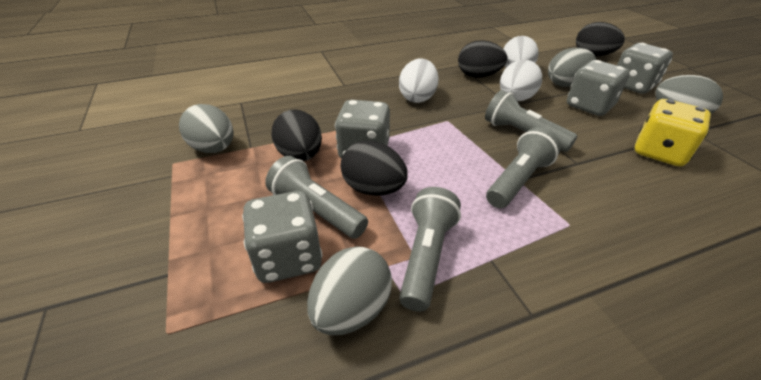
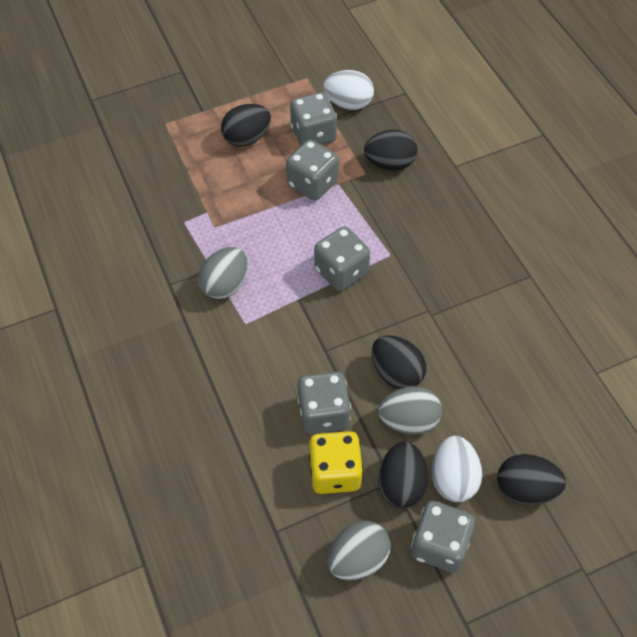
black egg: 4 -> 5
grey dice: 4 -> 5
grey egg: 4 -> 3
grey flashlight: 4 -> 0
white egg: 3 -> 2

